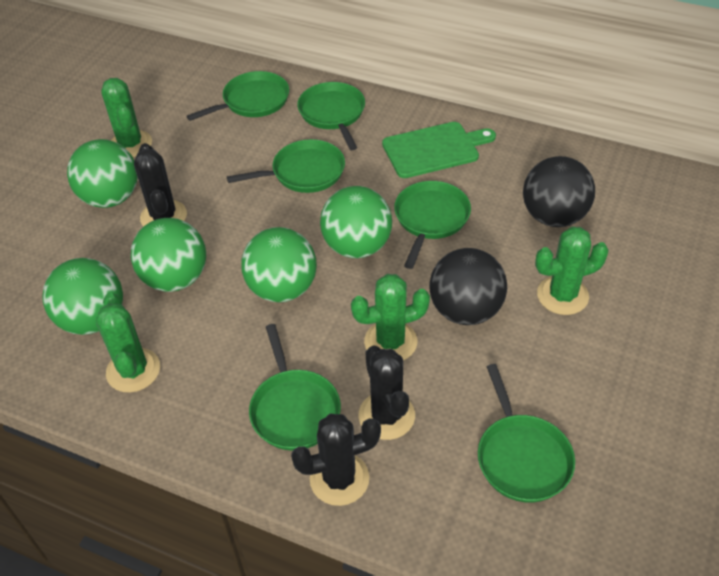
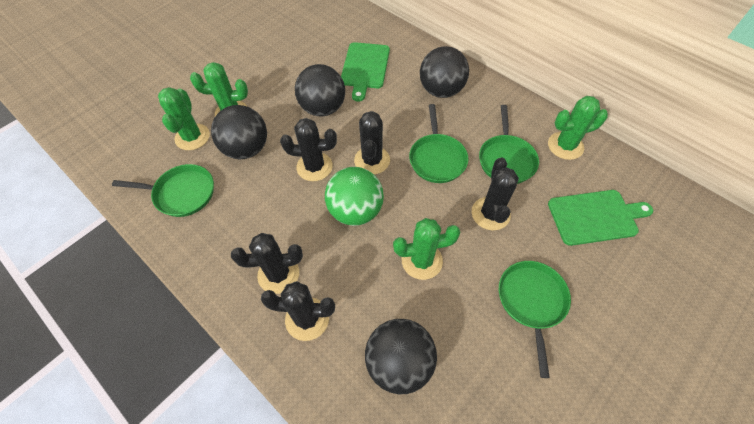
black ball: 2 -> 4
black cactus: 3 -> 5
green ball: 5 -> 1
green cutting board: 1 -> 2
green pan: 6 -> 4

